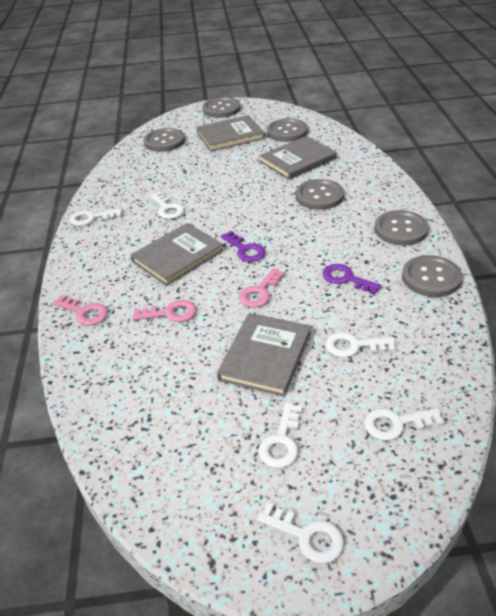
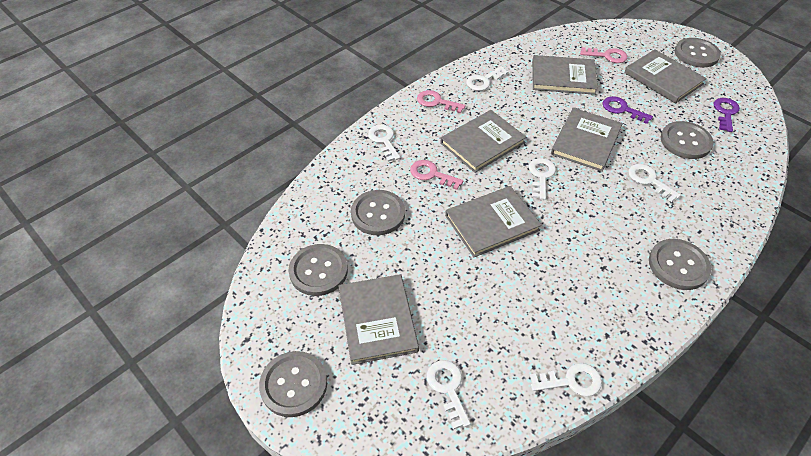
grey book: 4 -> 6

